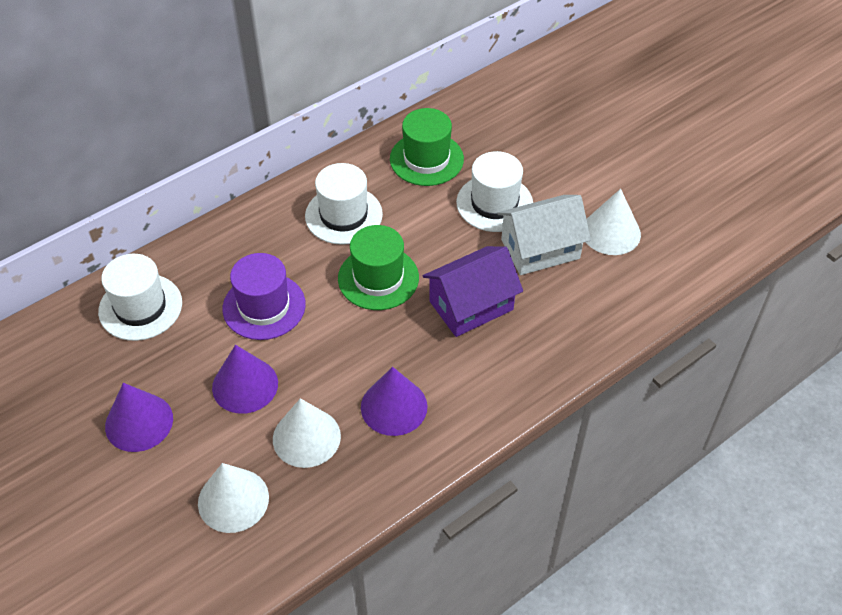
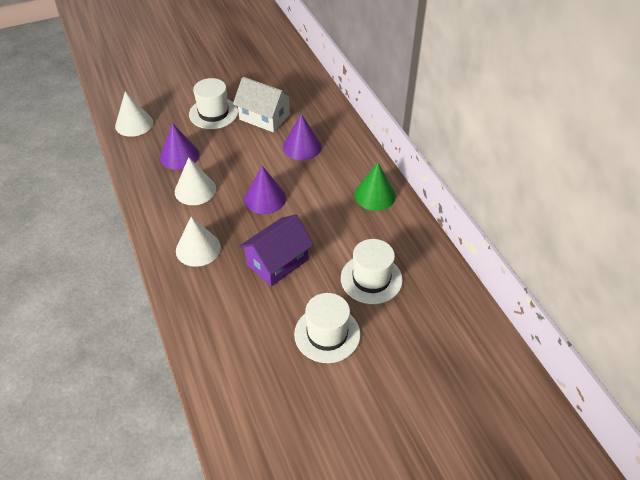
green cone: 0 -> 1
green hat: 2 -> 0
purple hat: 1 -> 0

